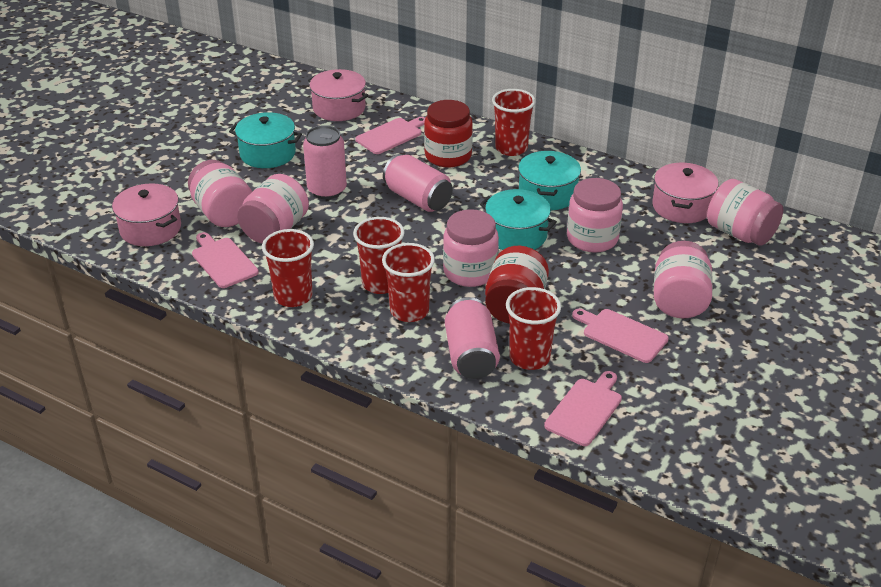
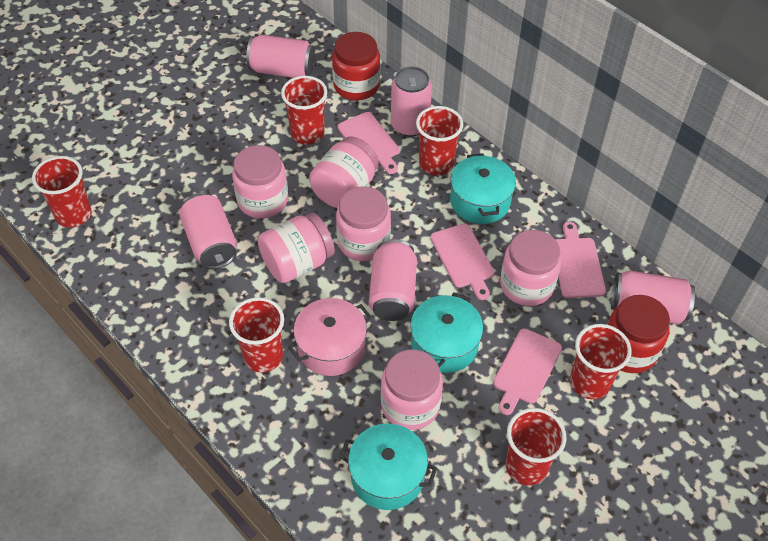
pink can: 3 -> 5
pink pot: 3 -> 1
red cup: 5 -> 6

